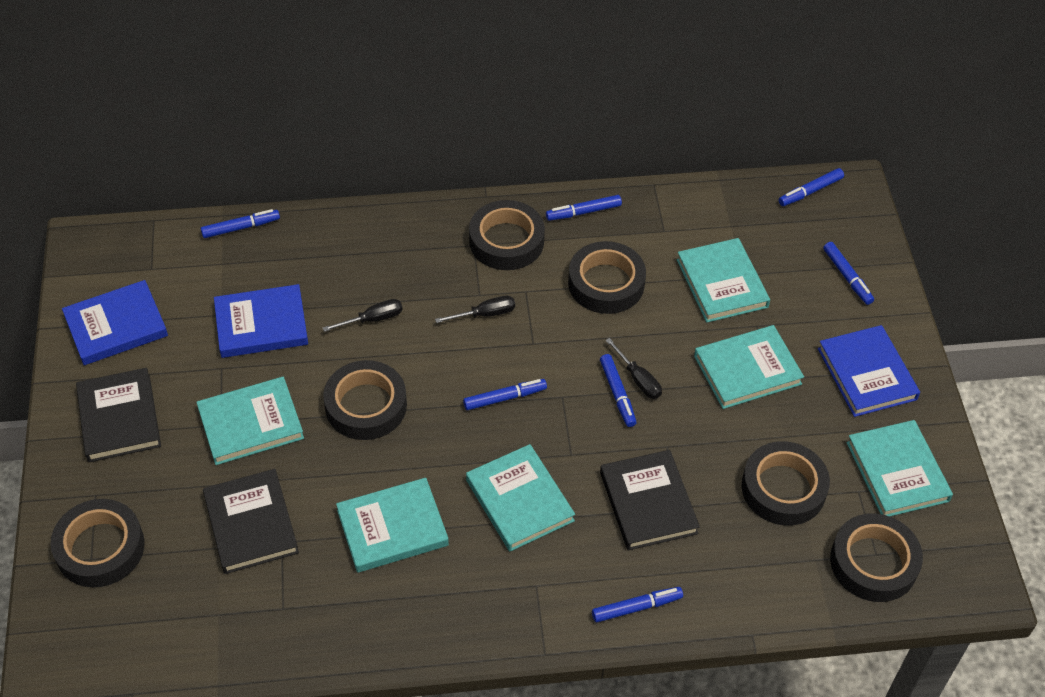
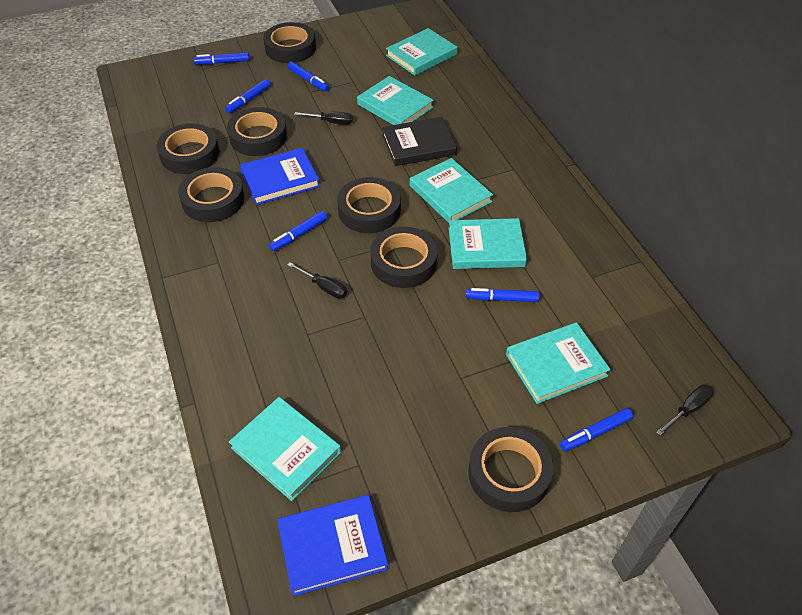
black book: 3 -> 1
black tape: 6 -> 7
blue book: 3 -> 2
blue marker: 7 -> 6

